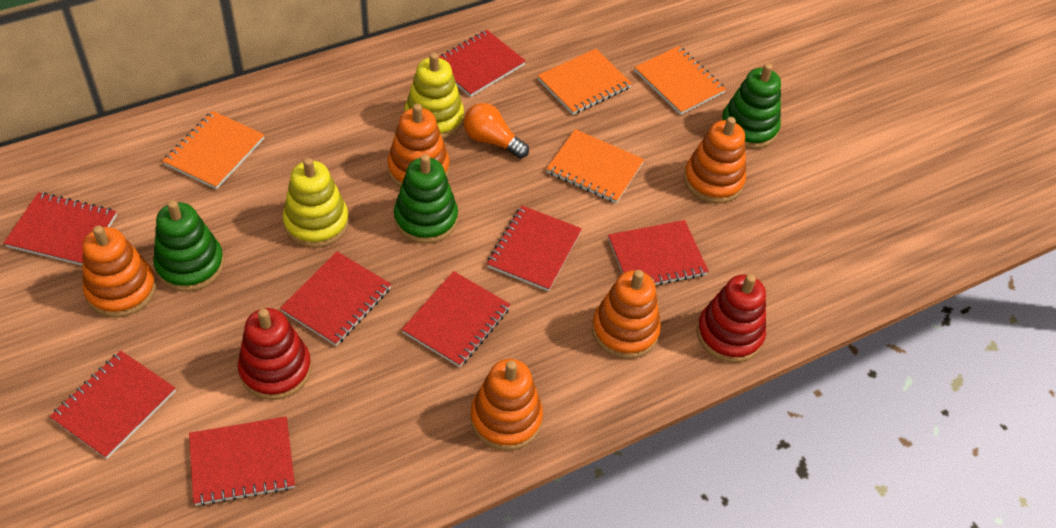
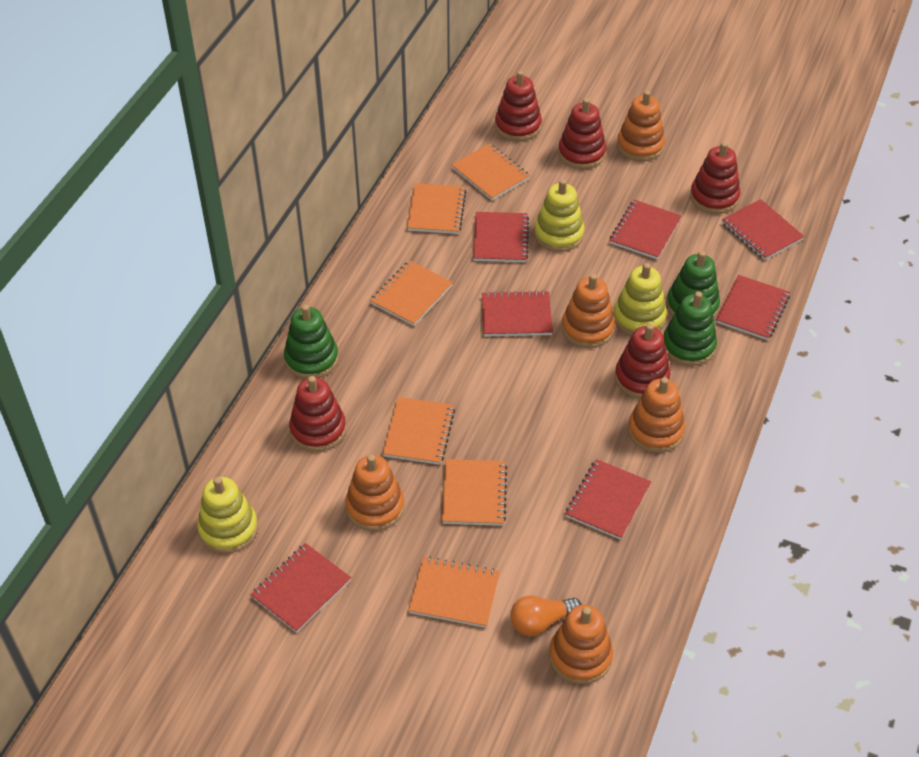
orange notebook: 4 -> 6
red notebook: 8 -> 7
red stacking toy: 2 -> 5
yellow stacking toy: 2 -> 3

